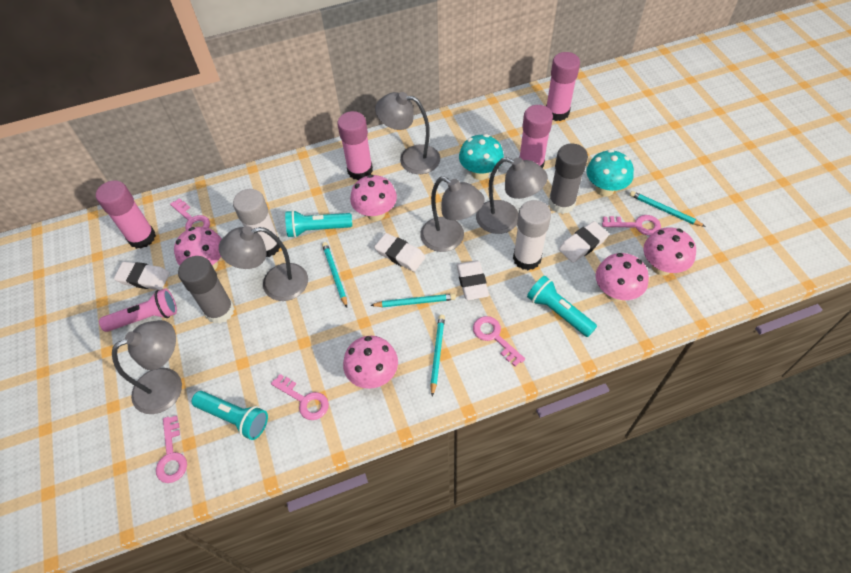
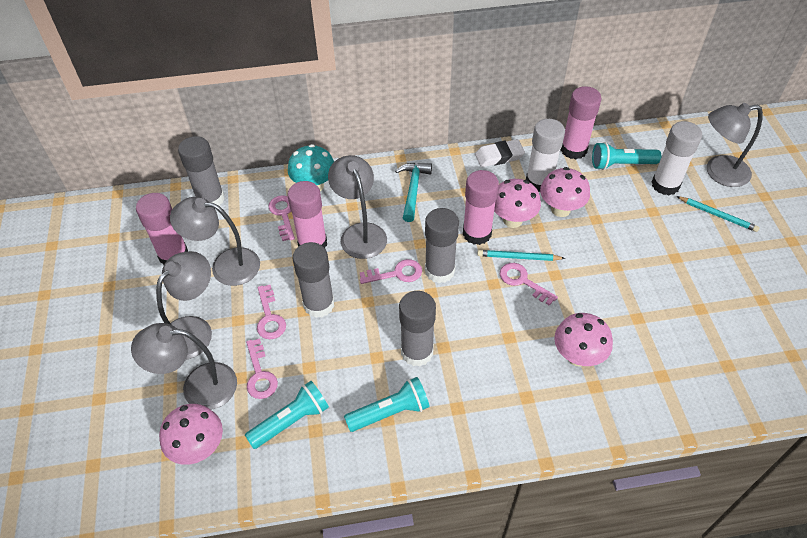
grey glue stick: 2 -> 4
pink flashlight: 1 -> 0
pink mushroom: 5 -> 4
turquoise hammer: 0 -> 1
turquoise mushroom: 2 -> 1
turquoise pencil: 4 -> 2
white eraser: 4 -> 1

